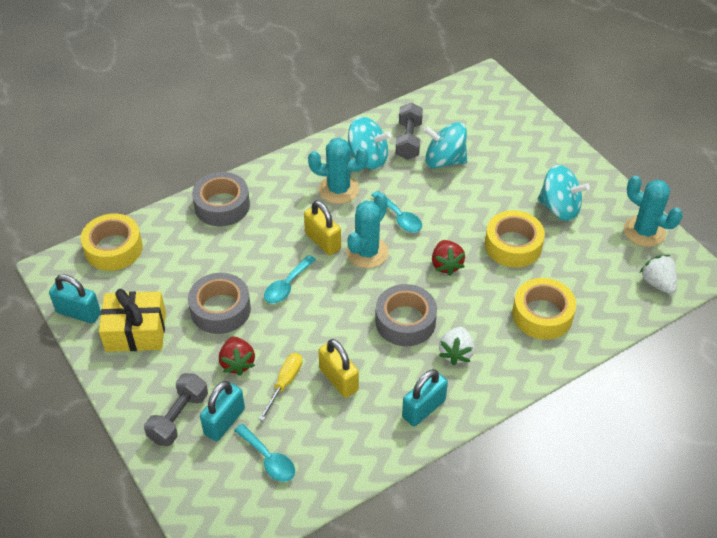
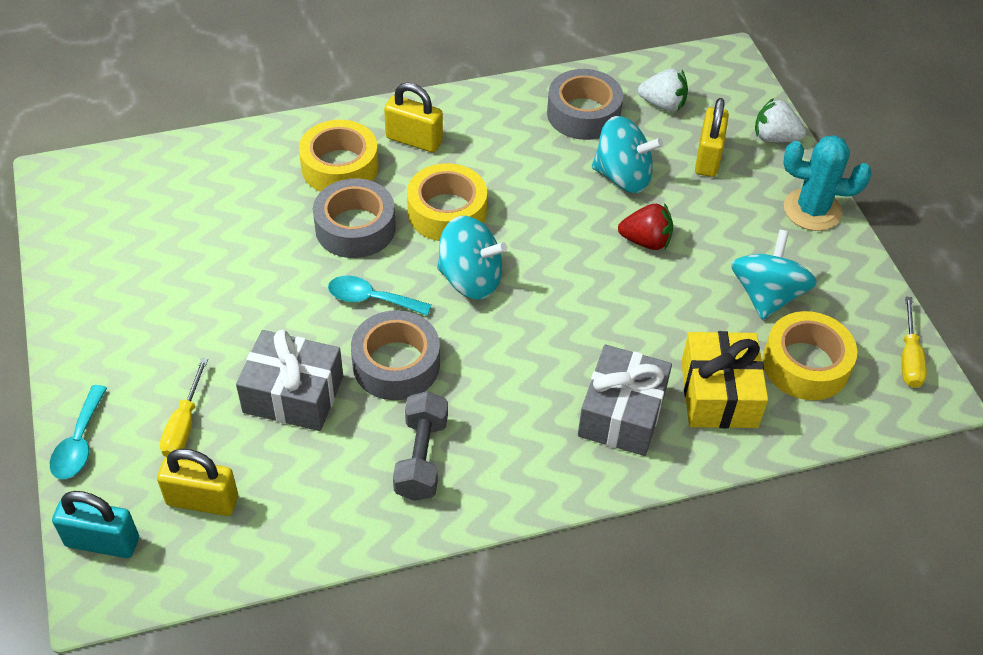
grey dumbbell: 2 -> 1
grey gift: 0 -> 2
red strawberry: 2 -> 1
turquoise cactus: 3 -> 1
turquoise padlock: 3 -> 1
turquoise spoon: 3 -> 2
yellow padlock: 2 -> 3
yellow screwdriver: 1 -> 2

